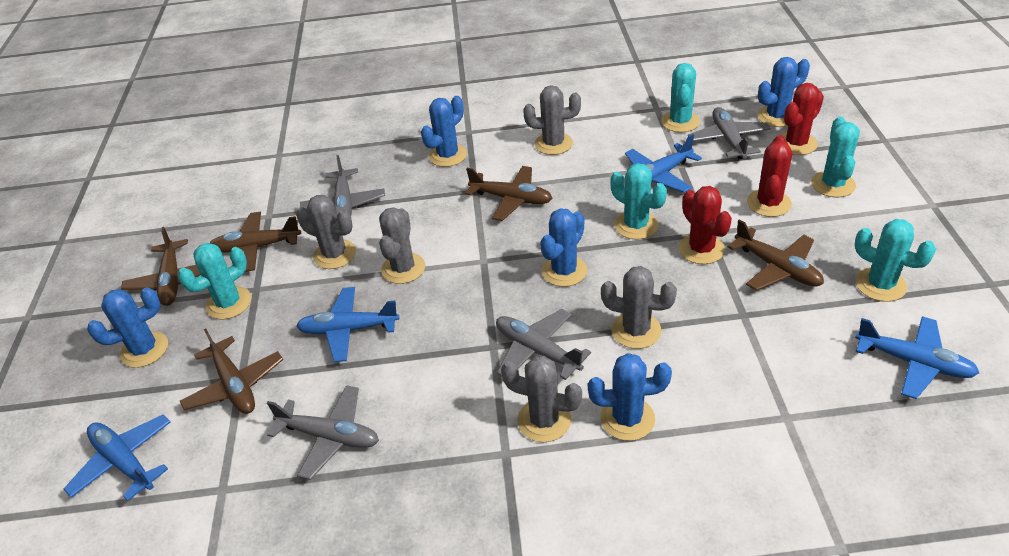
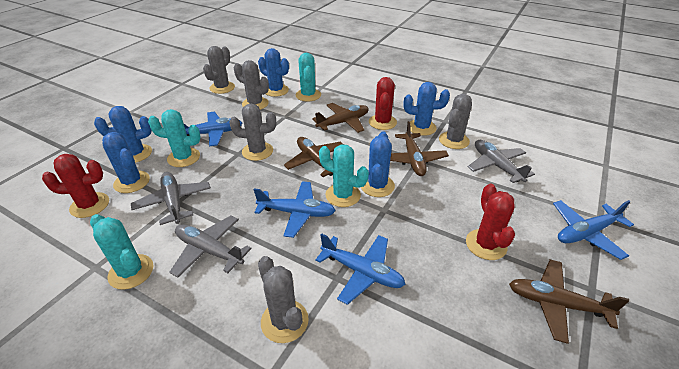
brown plane: 5 -> 4
grey plane: 4 -> 3
turquoise cactus: 5 -> 4

